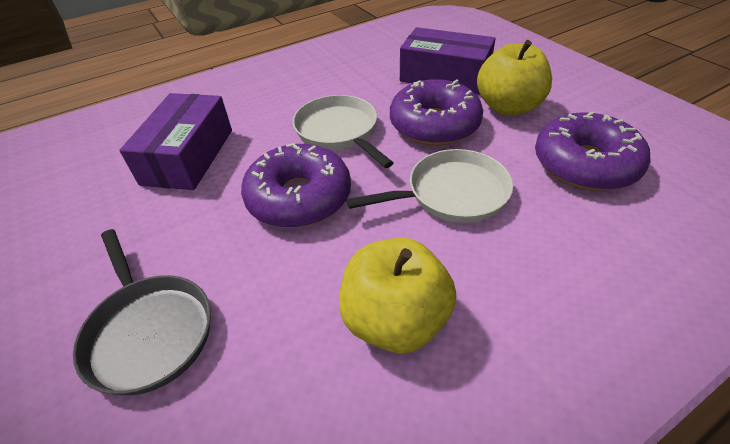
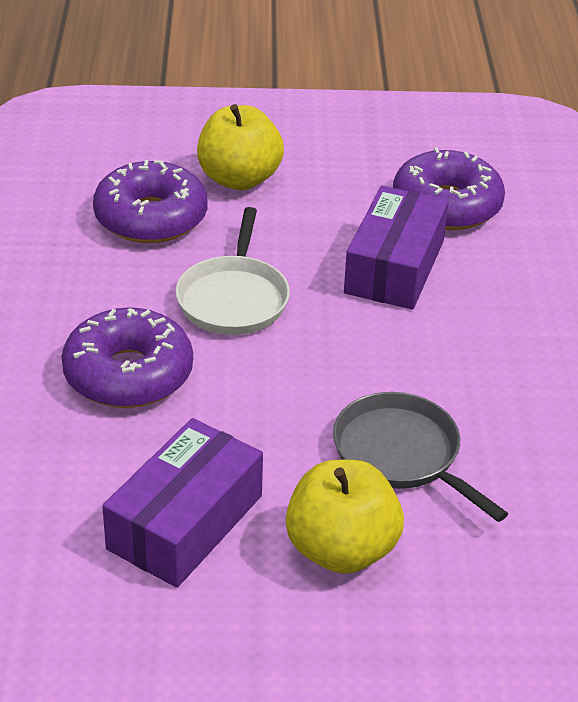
white pan: 2 -> 1

